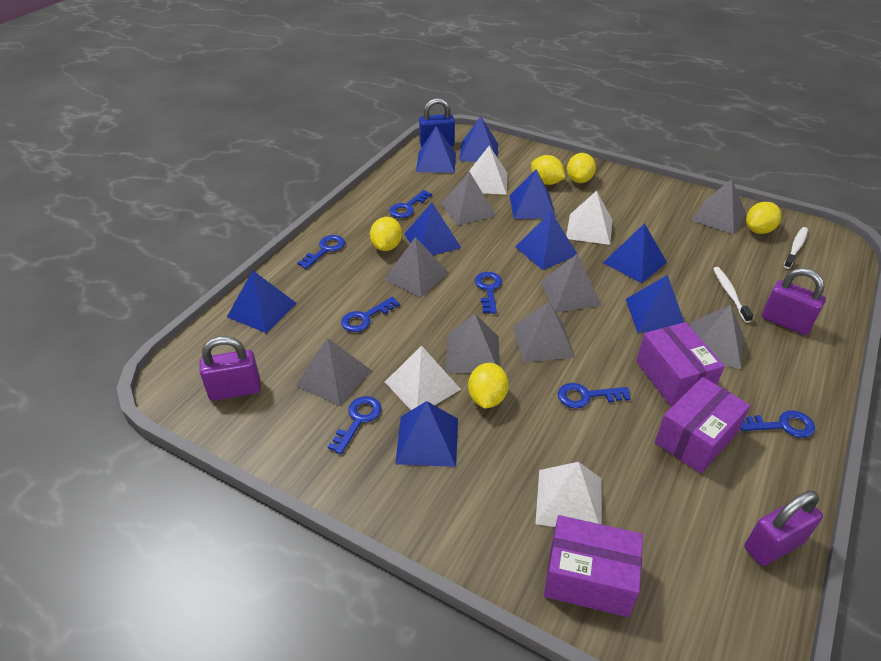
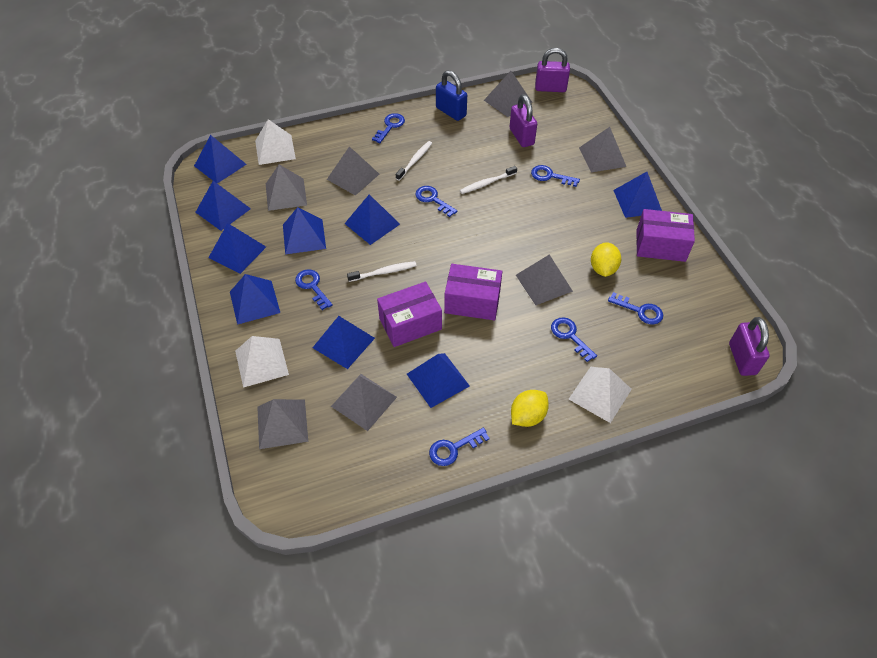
grey pyramid: 8 -> 7
white pyramid: 4 -> 3
white toothbrush: 2 -> 3
yellow lemon: 5 -> 2

